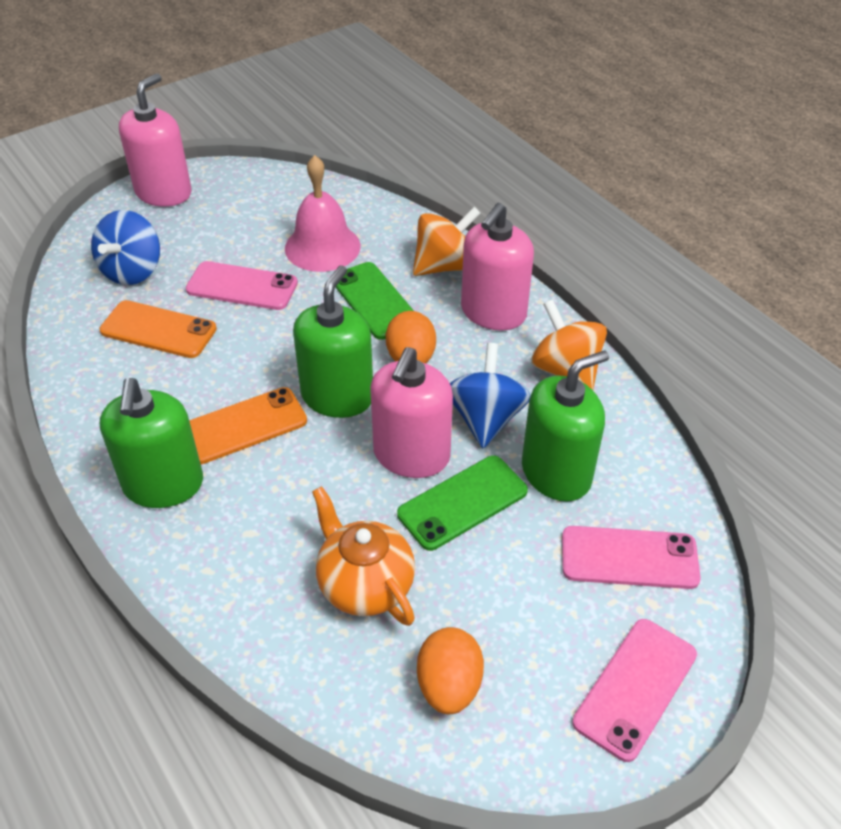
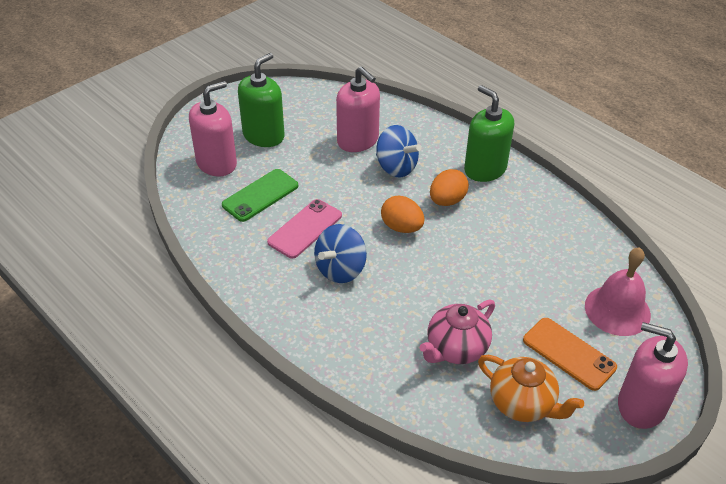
green phone: 2 -> 1
green soap dispenser: 3 -> 2
orange phone: 2 -> 1
orange spinning top: 2 -> 0
pink phone: 3 -> 1
pink teapot: 0 -> 1

